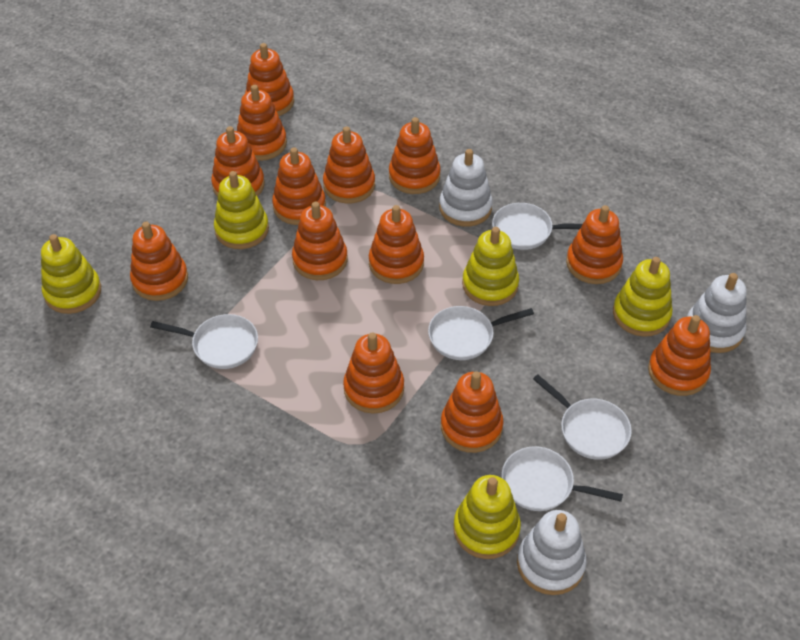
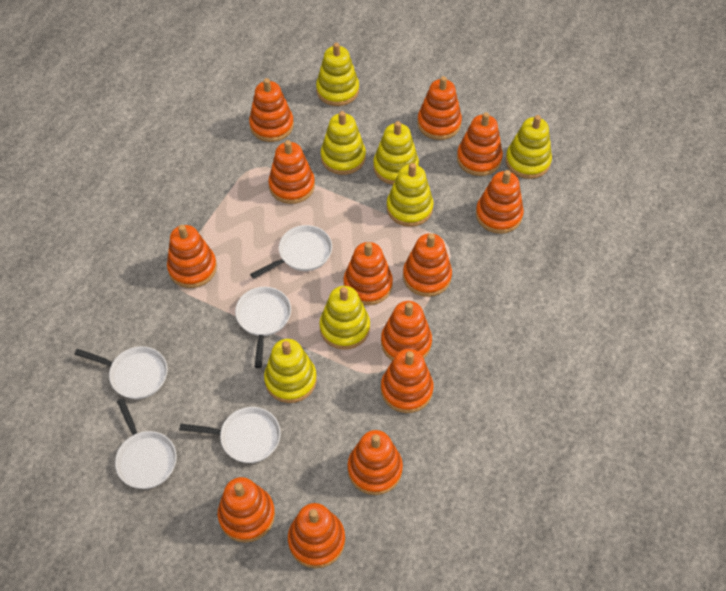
white stacking toy: 3 -> 0
yellow stacking toy: 5 -> 7

